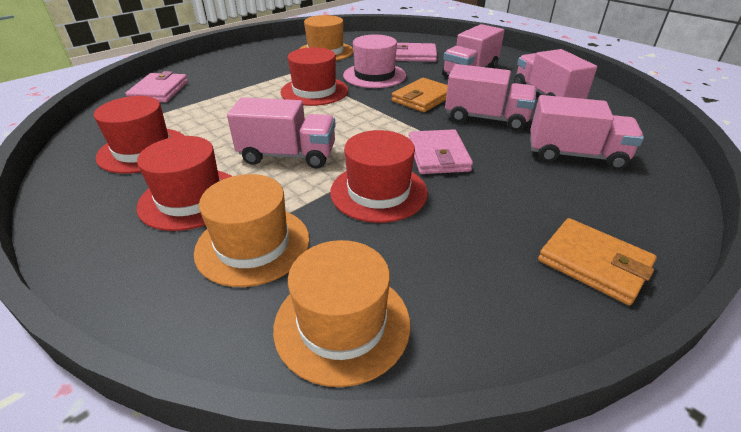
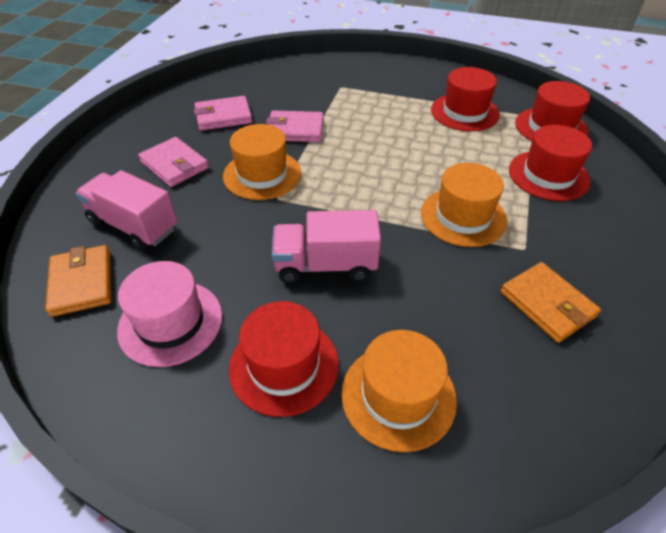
pink truck: 5 -> 2

